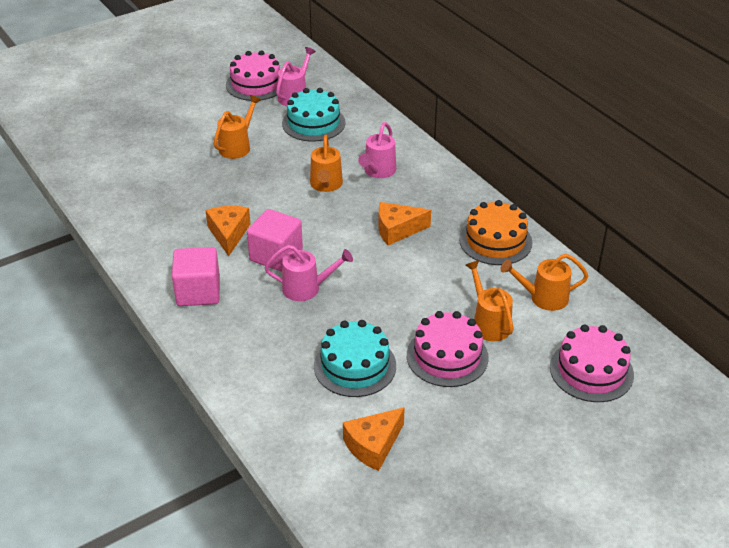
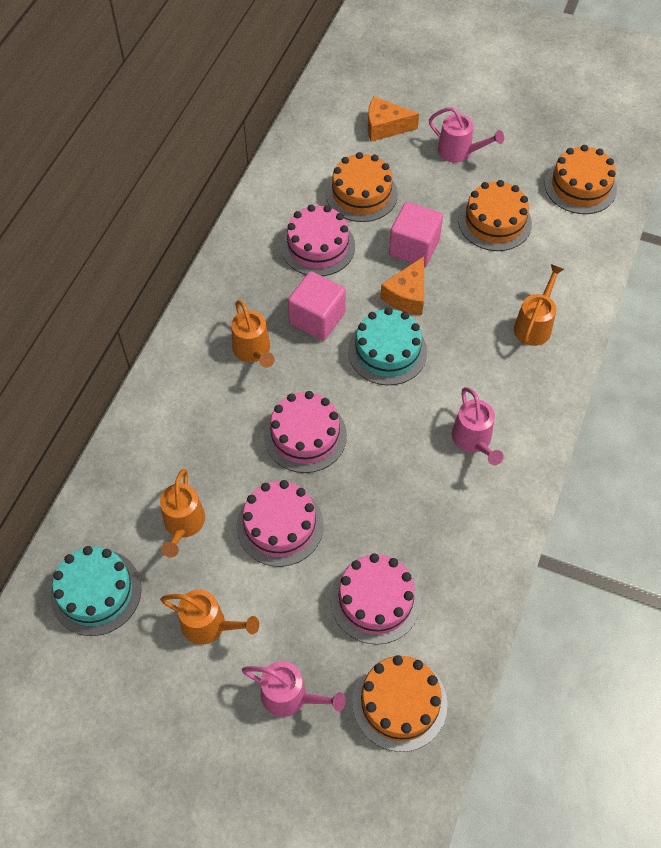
orange cake: 1 -> 4
orange cheese: 3 -> 2
pink cake: 3 -> 4

